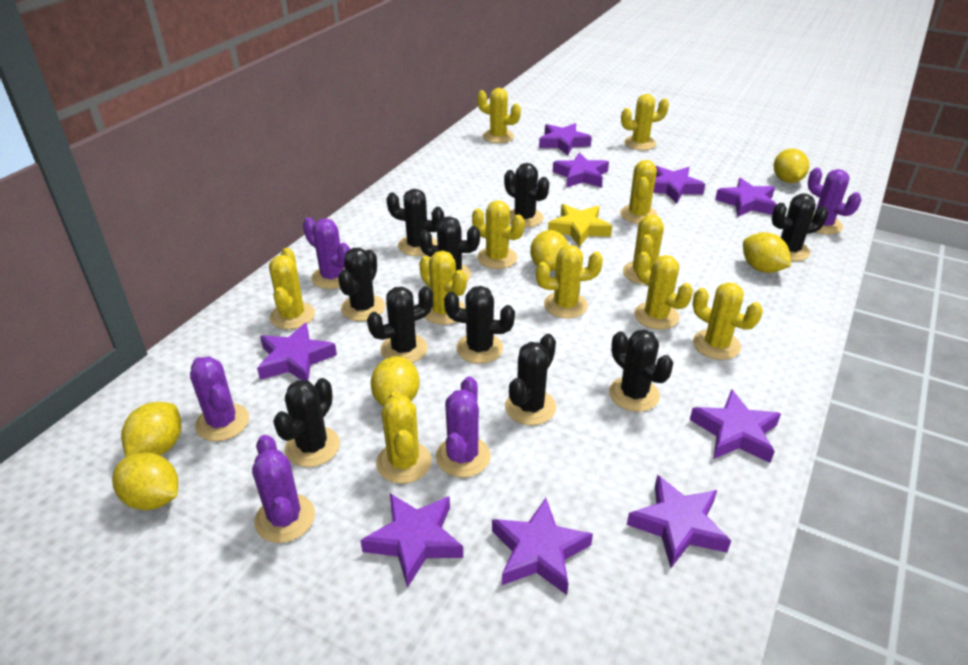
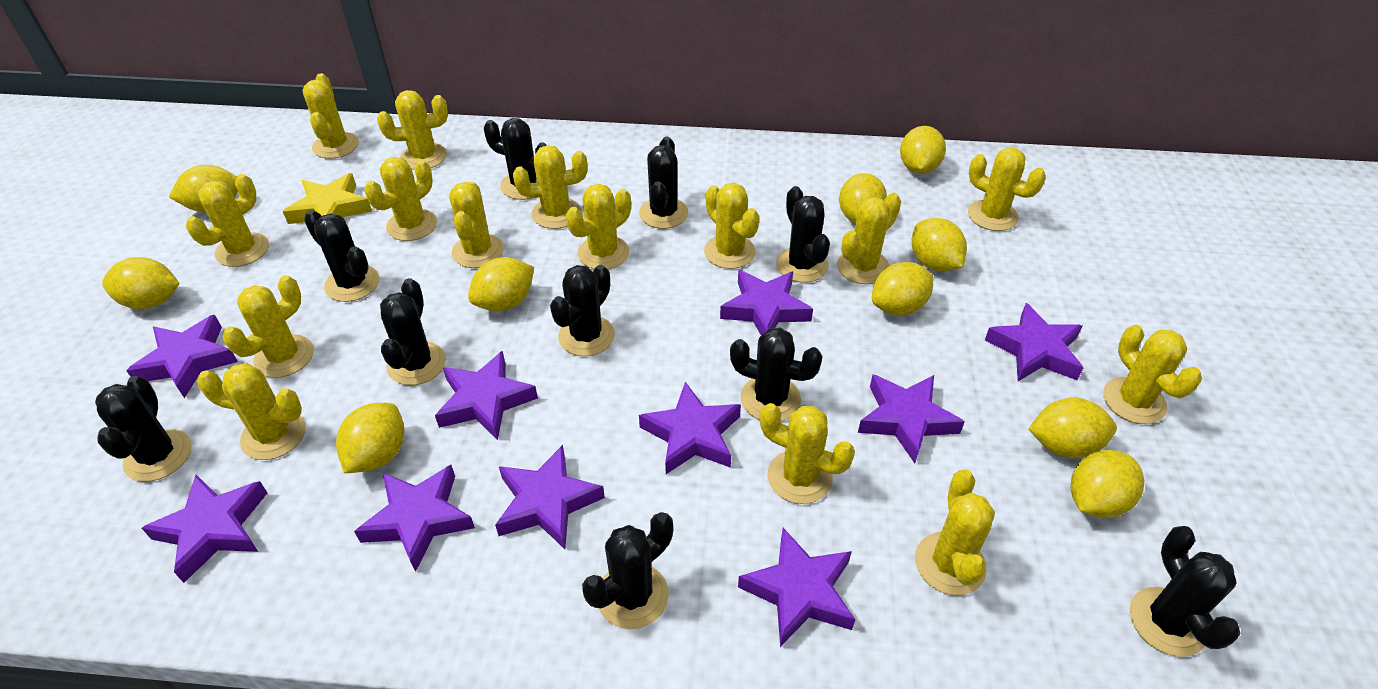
purple cactus: 5 -> 0
purple star: 9 -> 10
yellow cactus: 11 -> 15
yellow lemon: 6 -> 10

